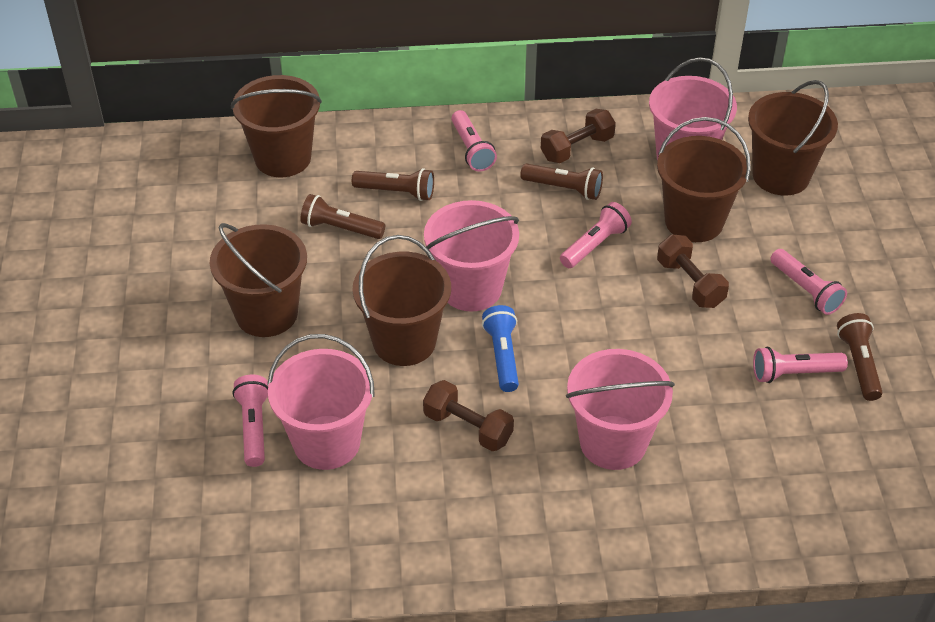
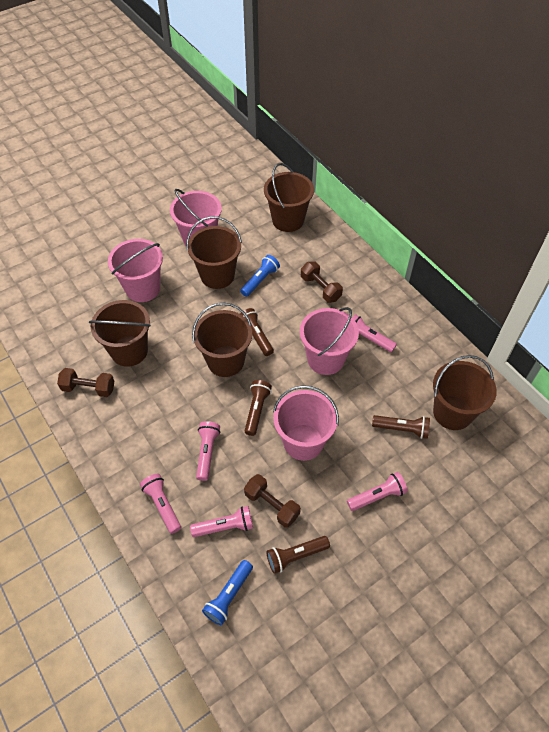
blue flashlight: 1 -> 2

